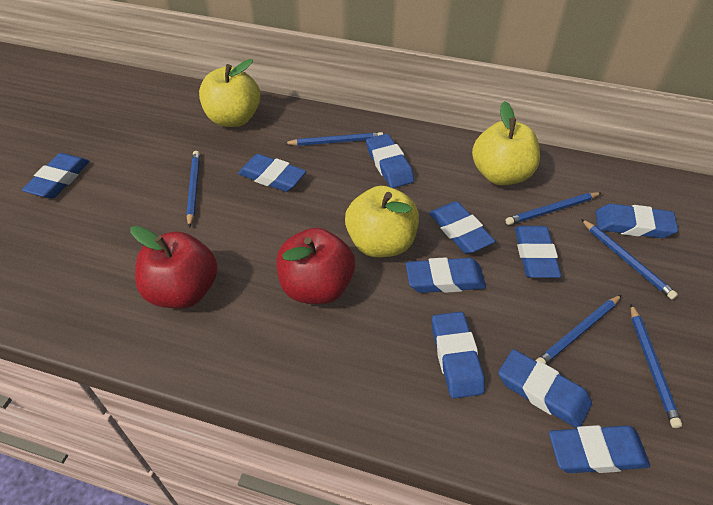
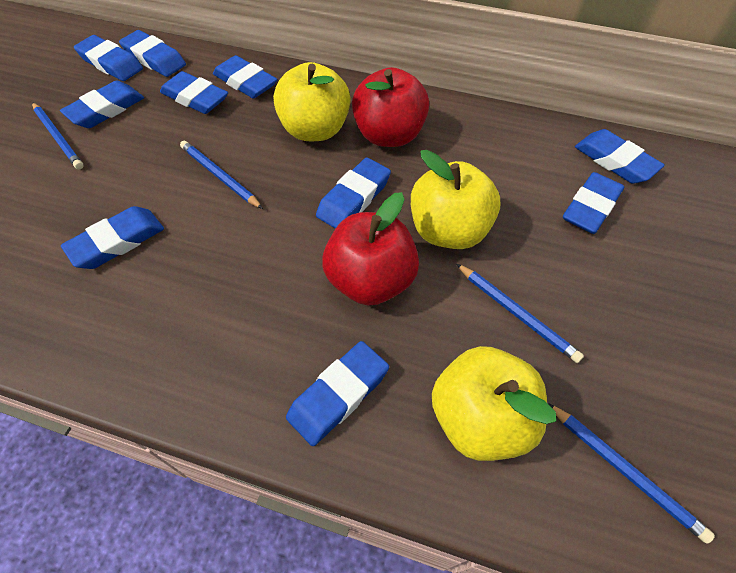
blue pencil: 6 -> 4

